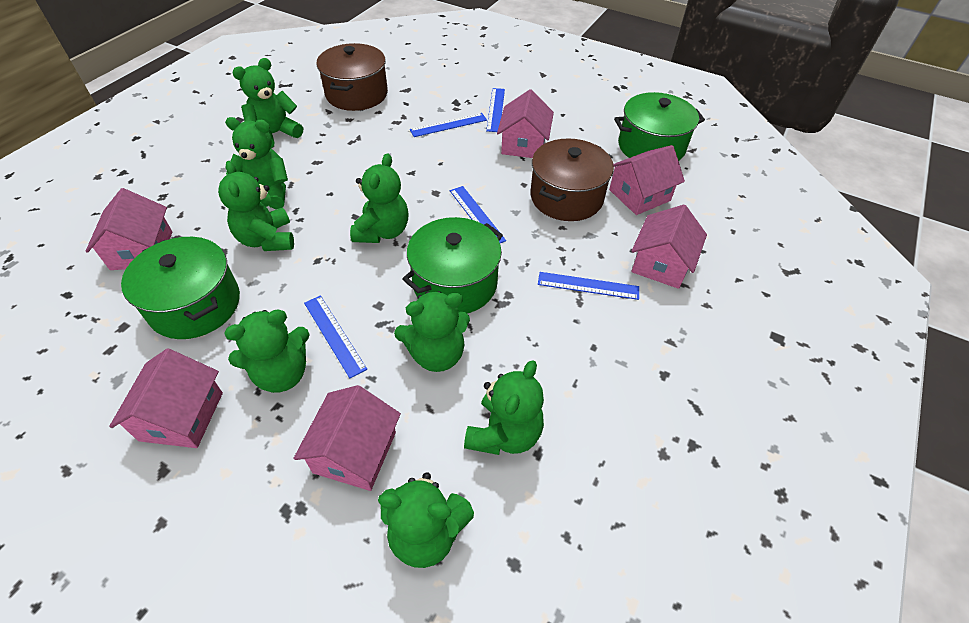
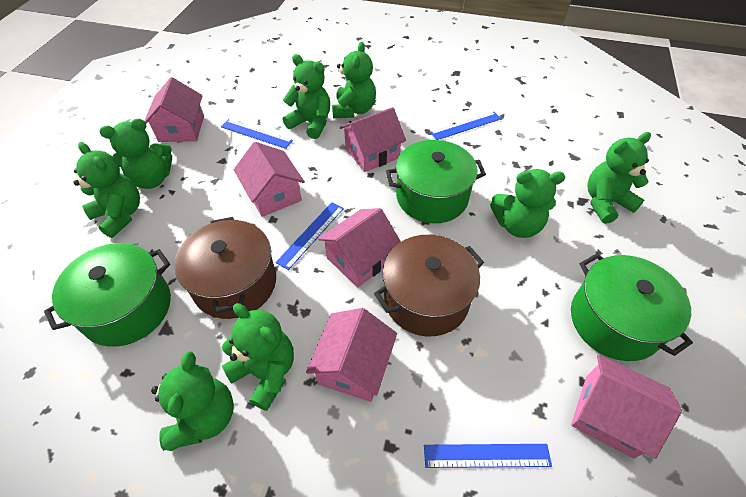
blue ruler: 5 -> 4

